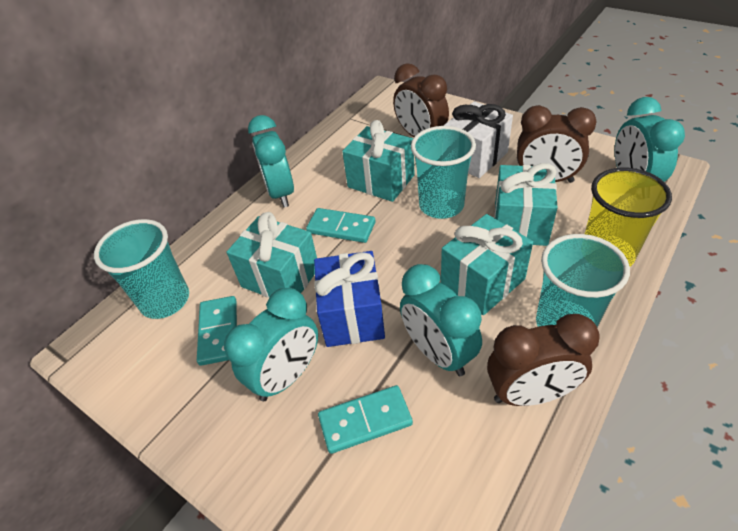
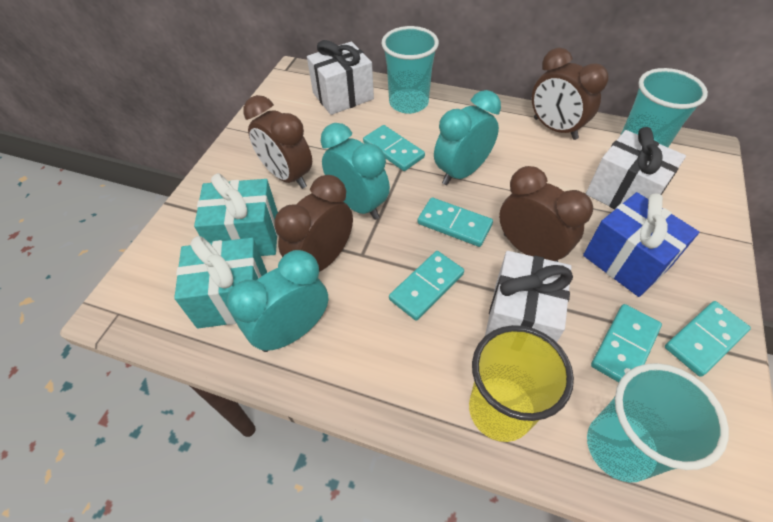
brown clock: 3 -> 4
turquoise clock: 4 -> 3
turquoise domino: 3 -> 5
turquoise gift: 4 -> 2
white gift: 1 -> 3

